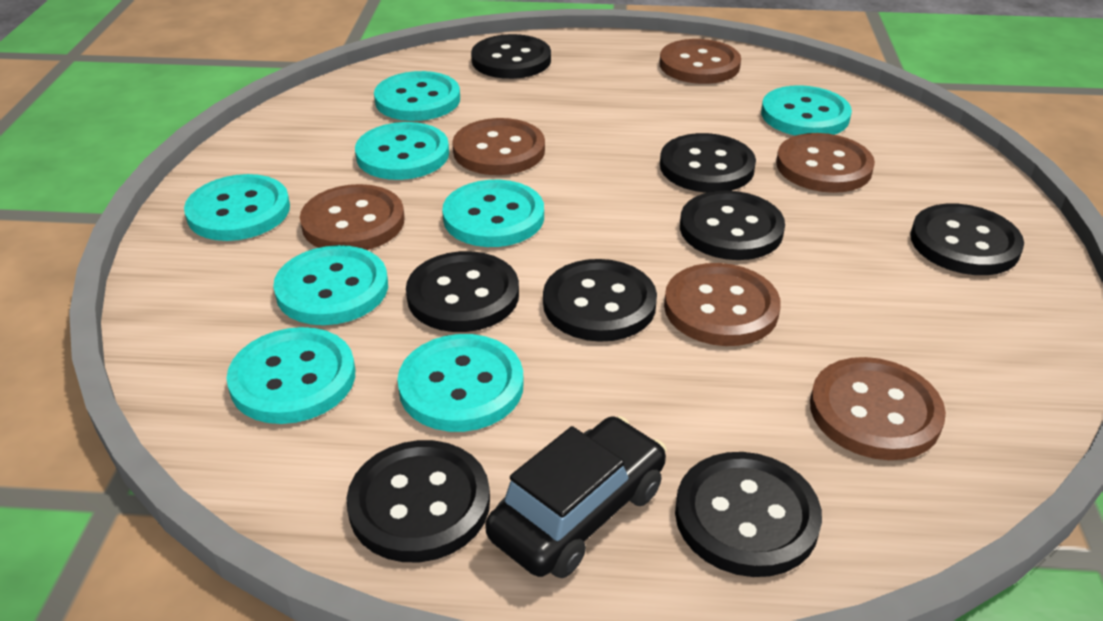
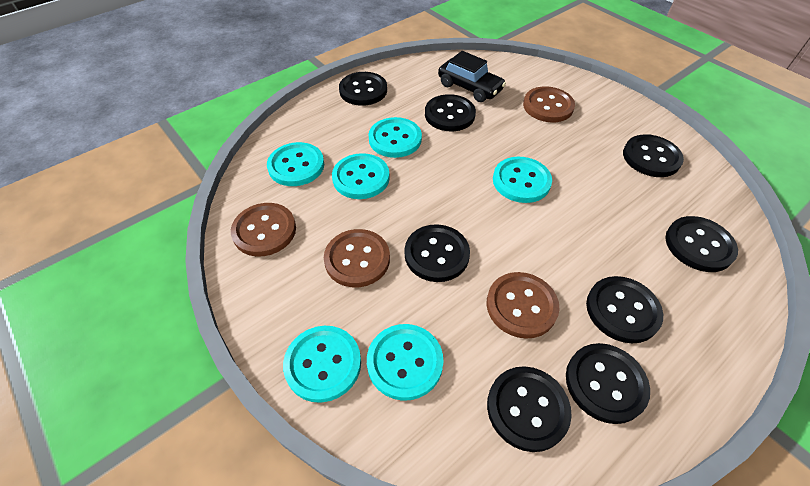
brown button: 6 -> 4
turquoise button: 8 -> 6

